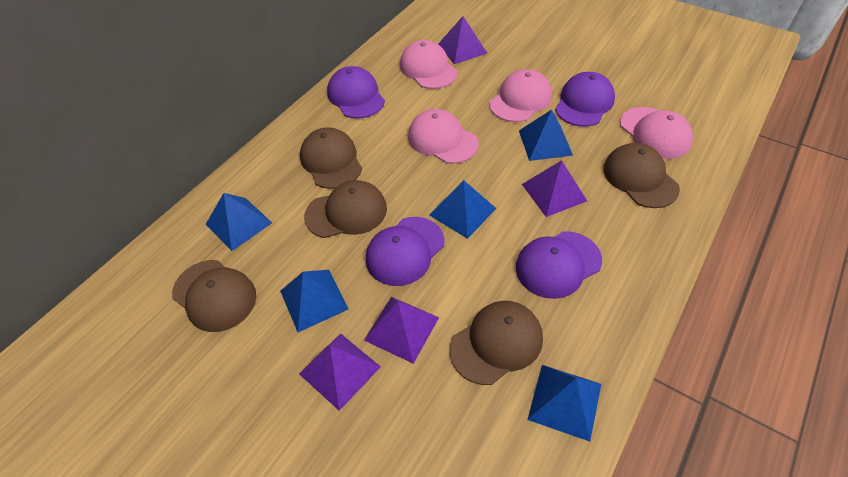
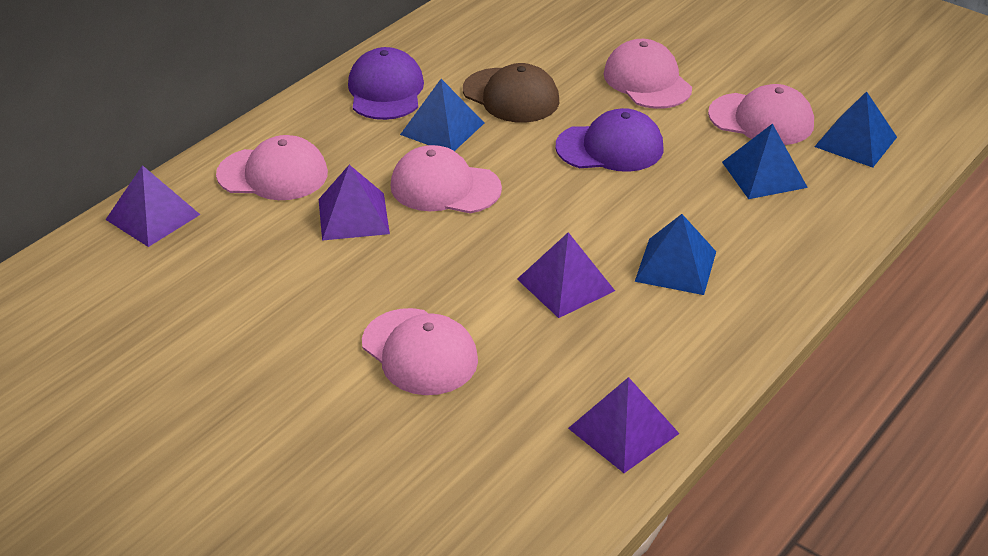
blue pyramid: 5 -> 4
brown cap: 5 -> 1
pink cap: 4 -> 5
purple cap: 4 -> 2

